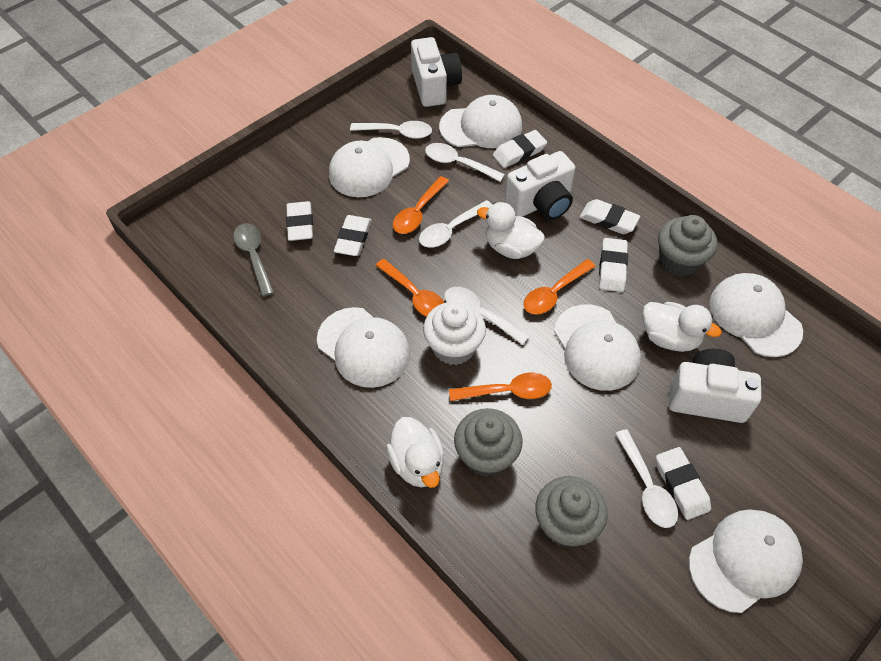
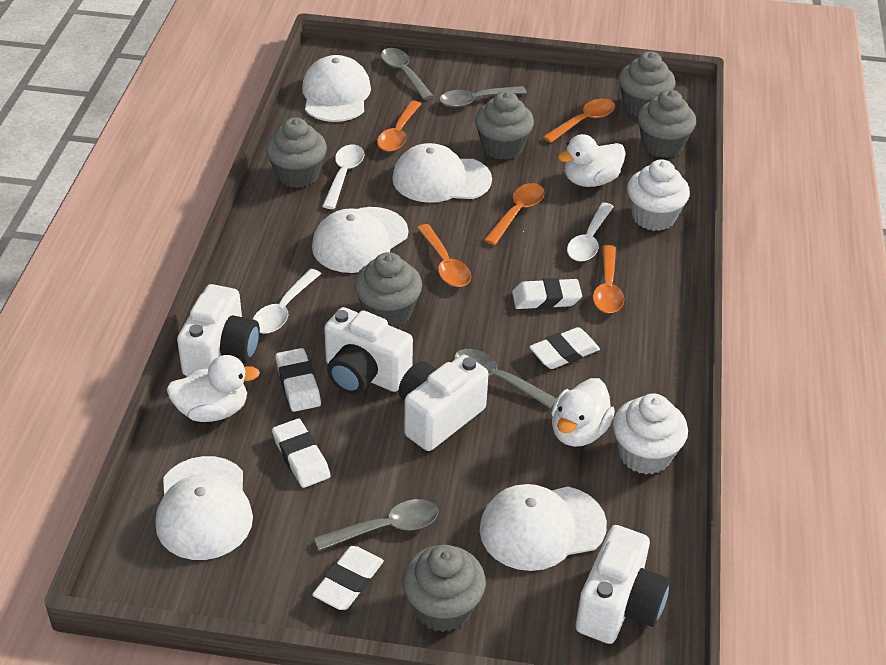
grey cupcake: 3 -> 6
grey spoon: 1 -> 4
orange spoon: 4 -> 5
white camera: 3 -> 4
white cap: 6 -> 5
white cupcake: 1 -> 2
white eraser: 6 -> 5
white spoon: 5 -> 3

